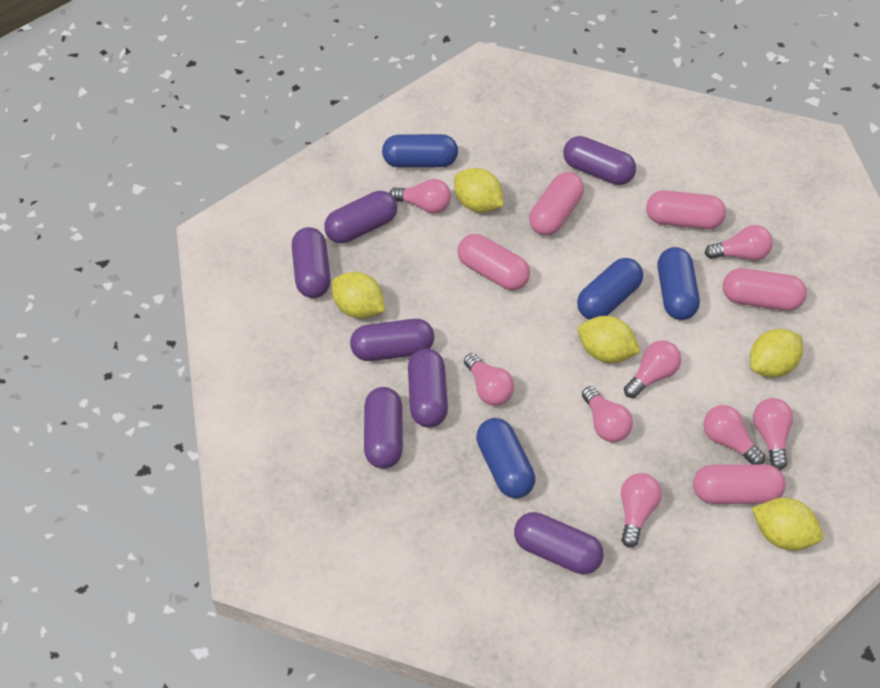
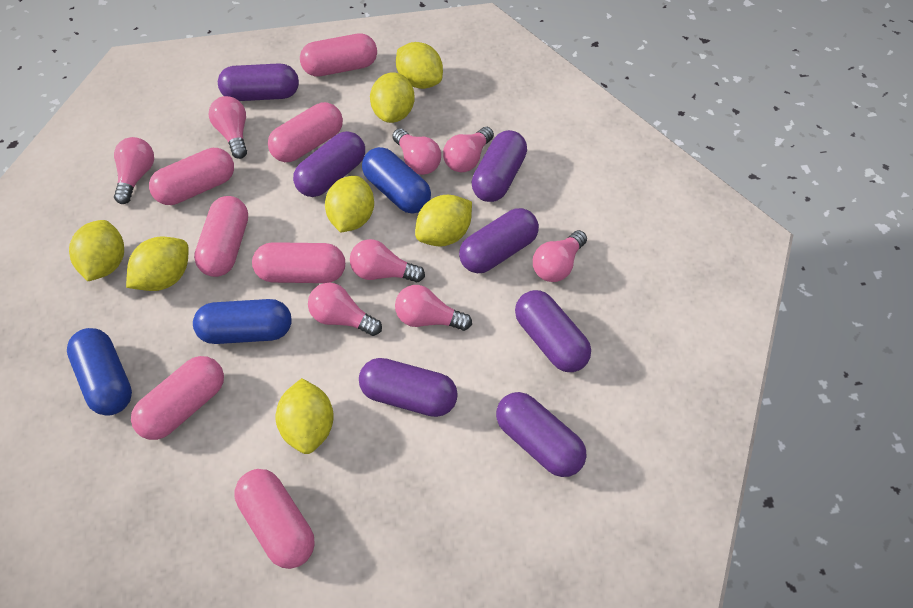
blue capsule: 4 -> 3
pink capsule: 5 -> 7
yellow lemon: 5 -> 7

